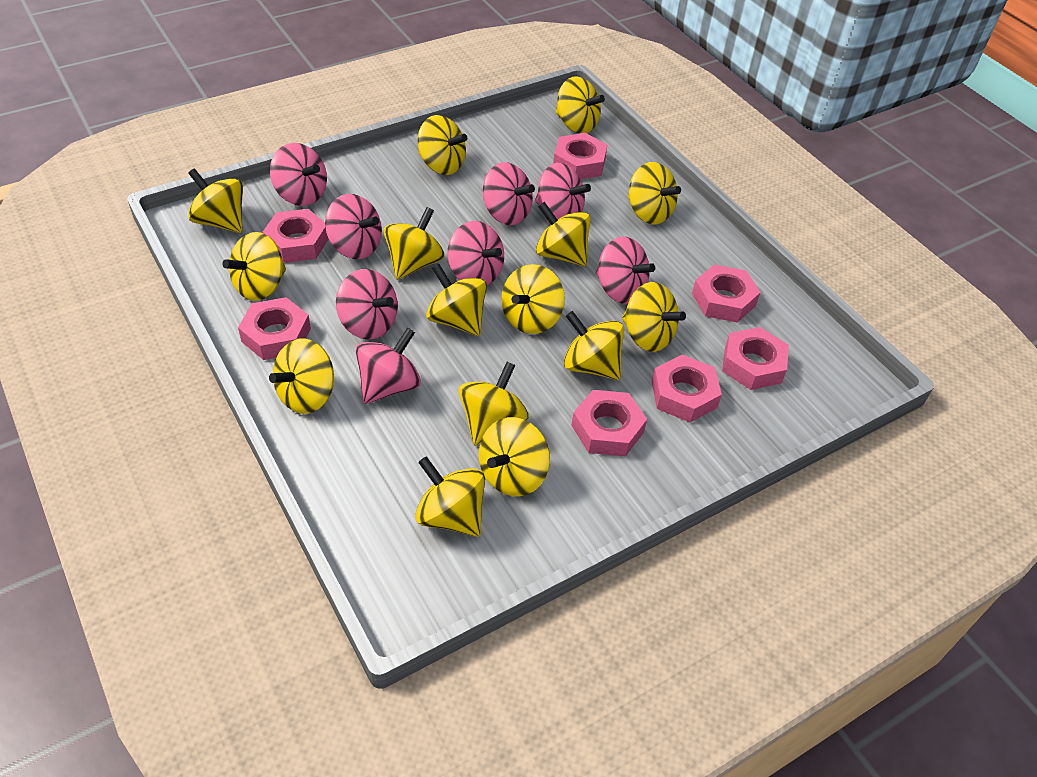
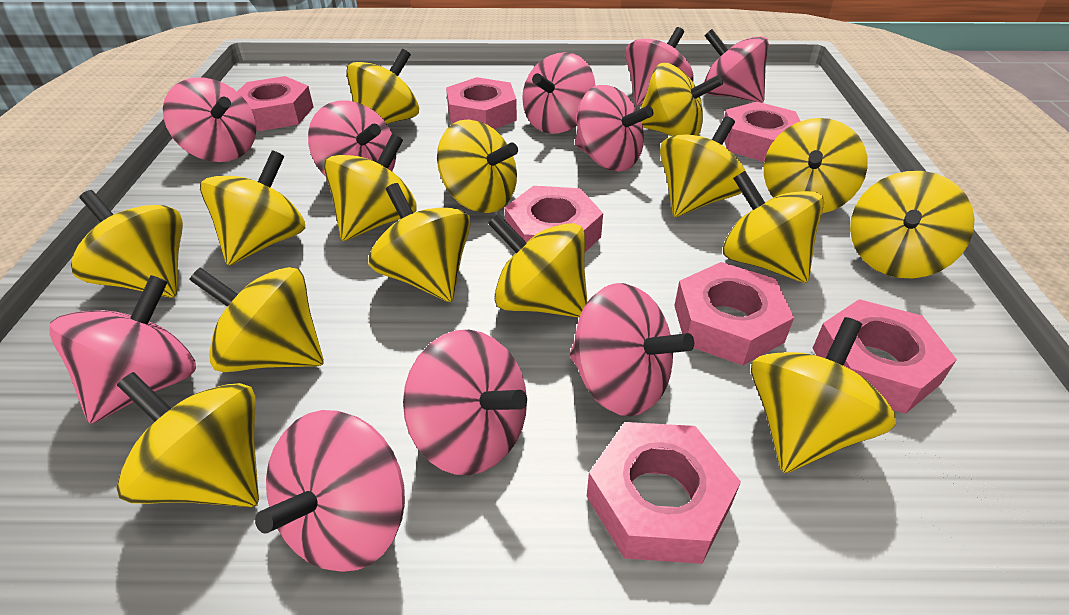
pink spinning top: 8 -> 10

